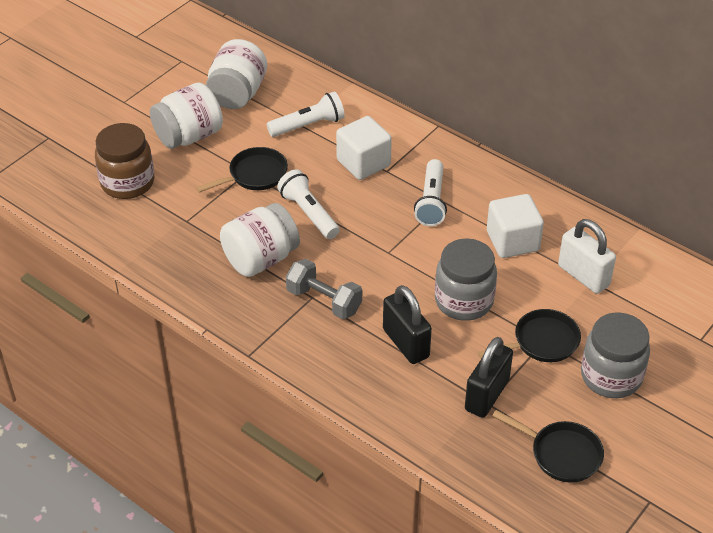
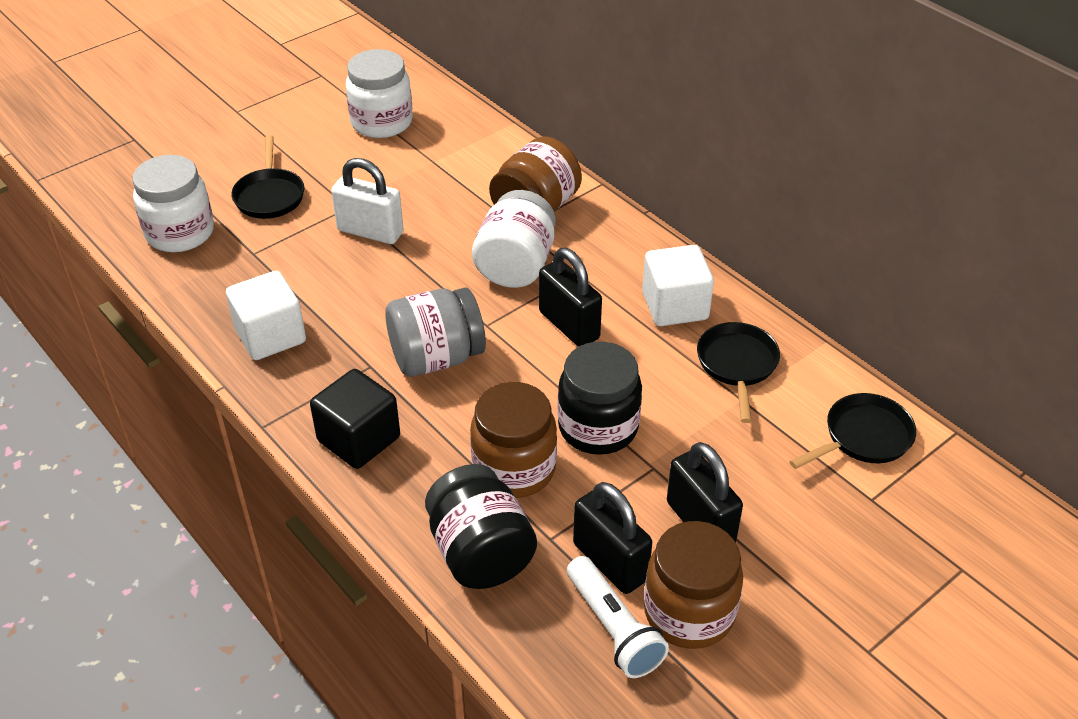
black cube: 0 -> 1
black jar: 0 -> 2
black padlock: 2 -> 3
brown jar: 1 -> 3
grey dumbbell: 1 -> 0
grey jar: 2 -> 1
white flashlight: 3 -> 1

